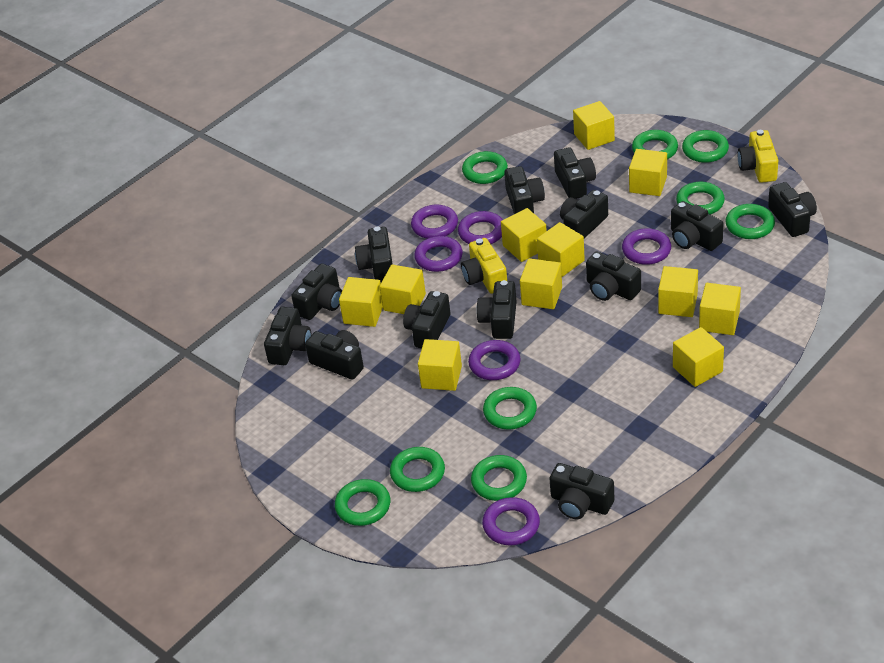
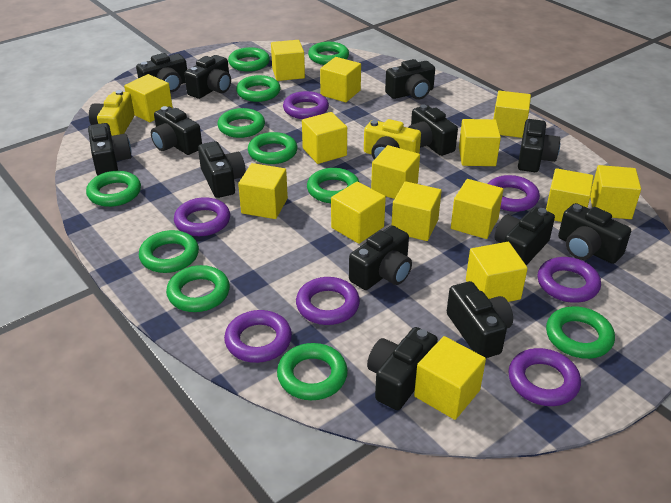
green ring: 9 -> 11
purple ring: 6 -> 7
yellow cube: 11 -> 15

